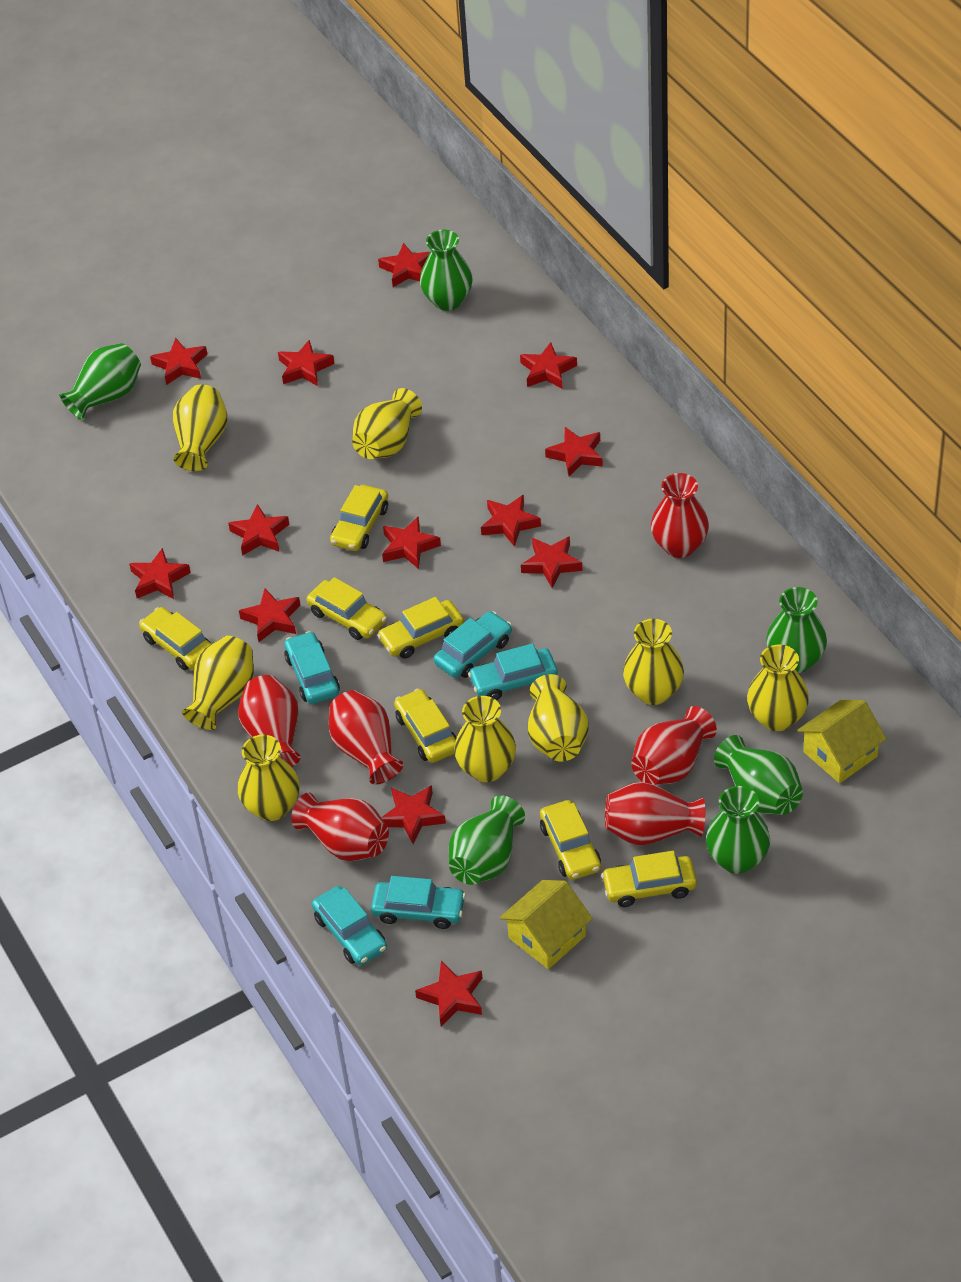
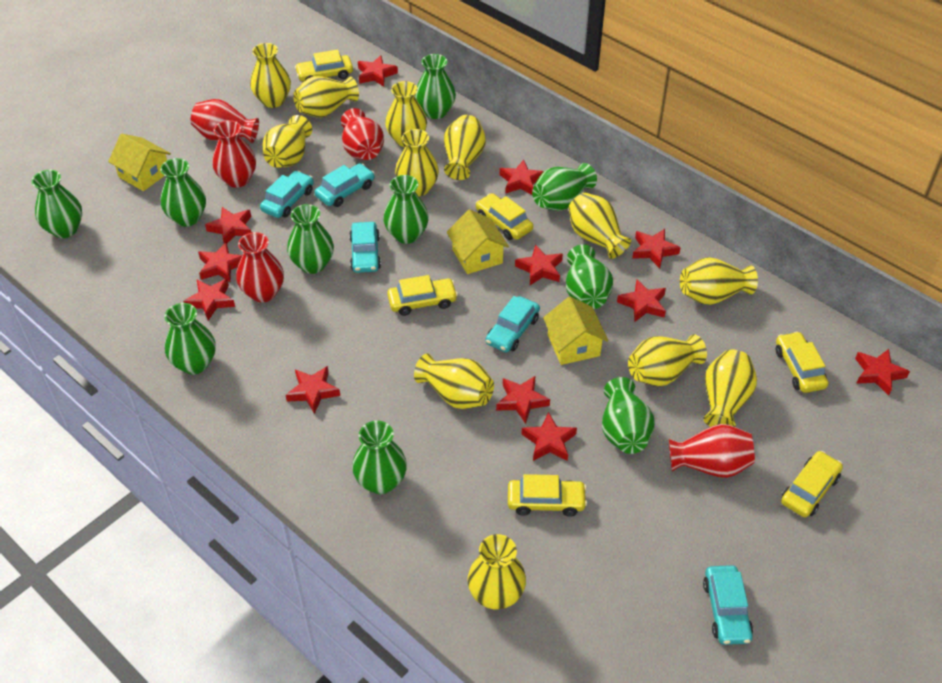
green vase: 6 -> 10
red star: 13 -> 12
red vase: 6 -> 5
yellow car: 7 -> 6
yellow house: 2 -> 3
yellow vase: 8 -> 12

